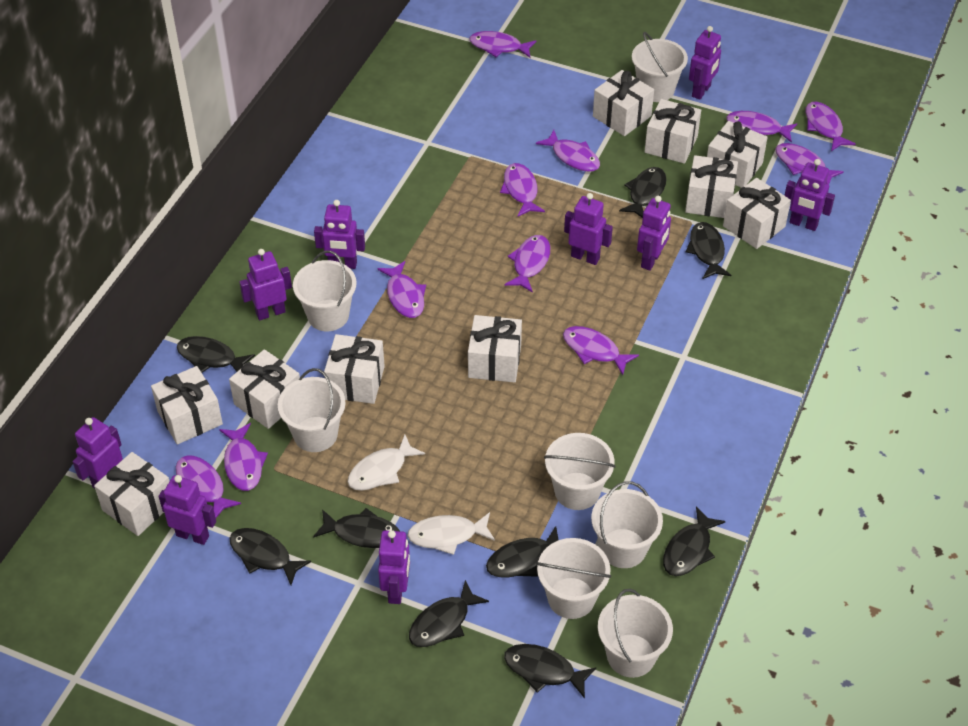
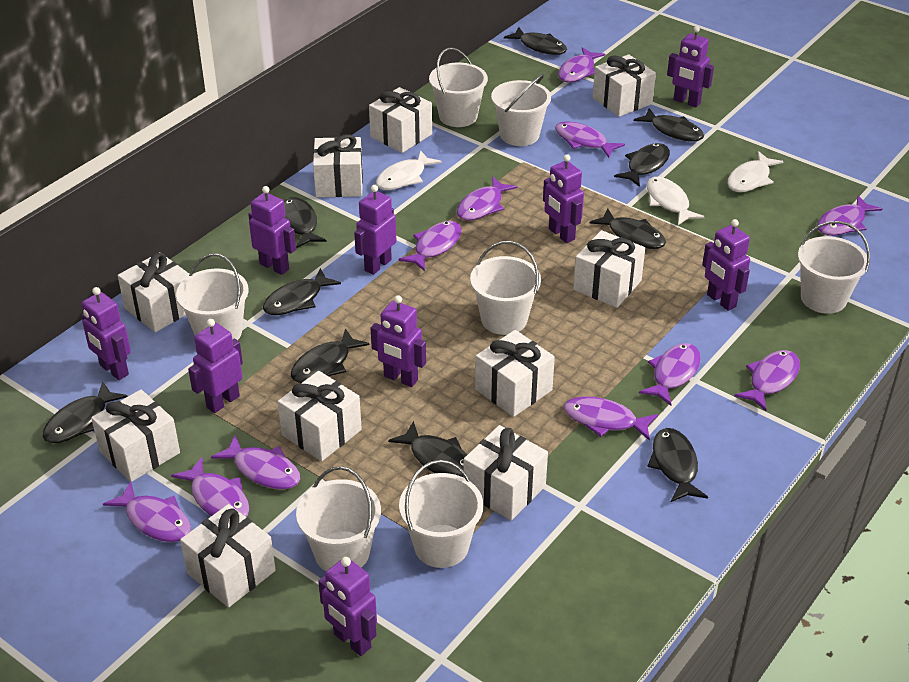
black fish: 9 -> 10
white fish: 2 -> 3

